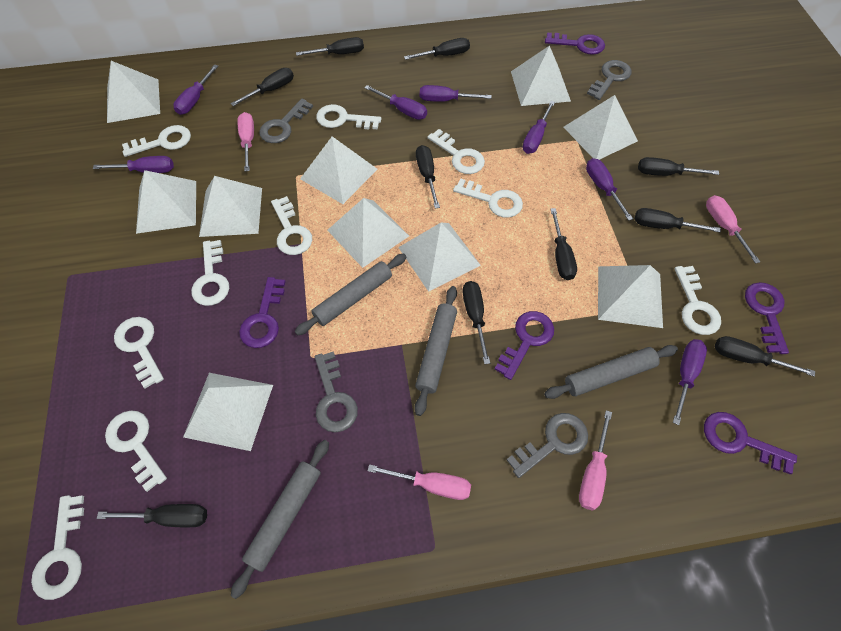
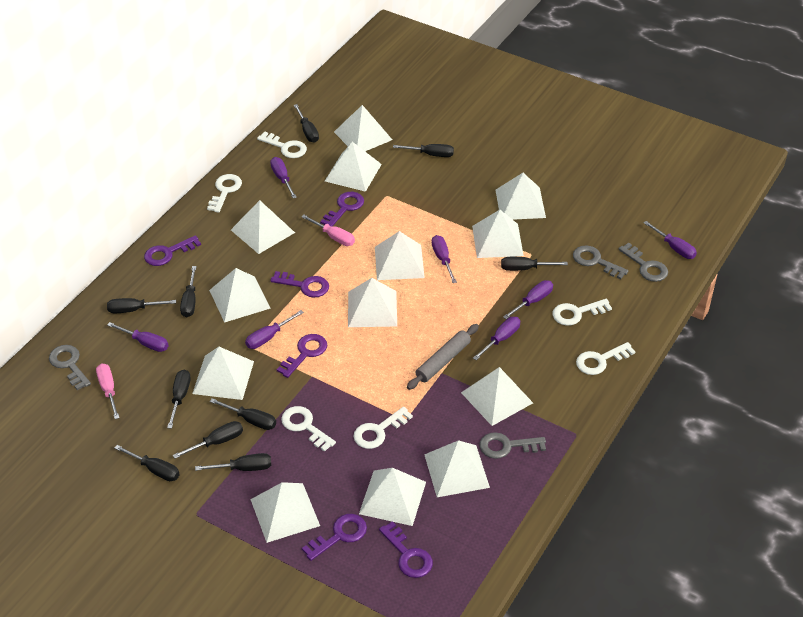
grey rolling pin: 4 -> 1
pink screwdriver: 4 -> 2
purple key: 5 -> 6
white key: 10 -> 6
white pyramid: 10 -> 13

